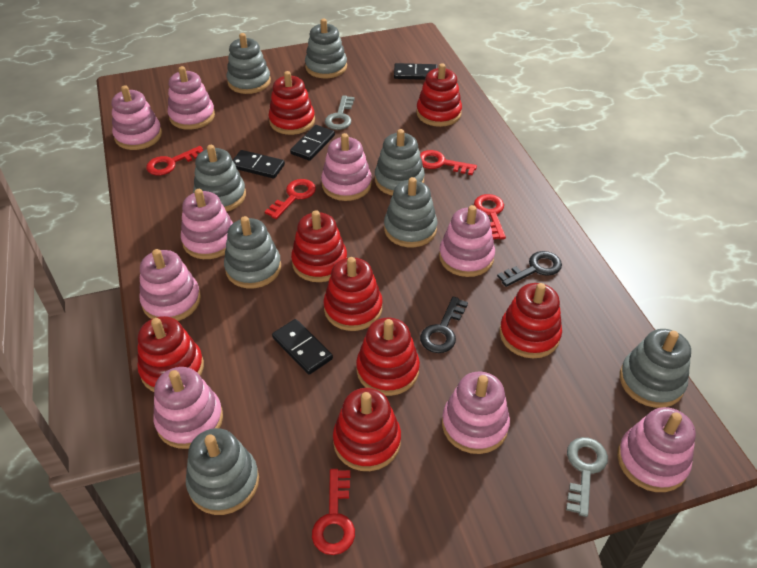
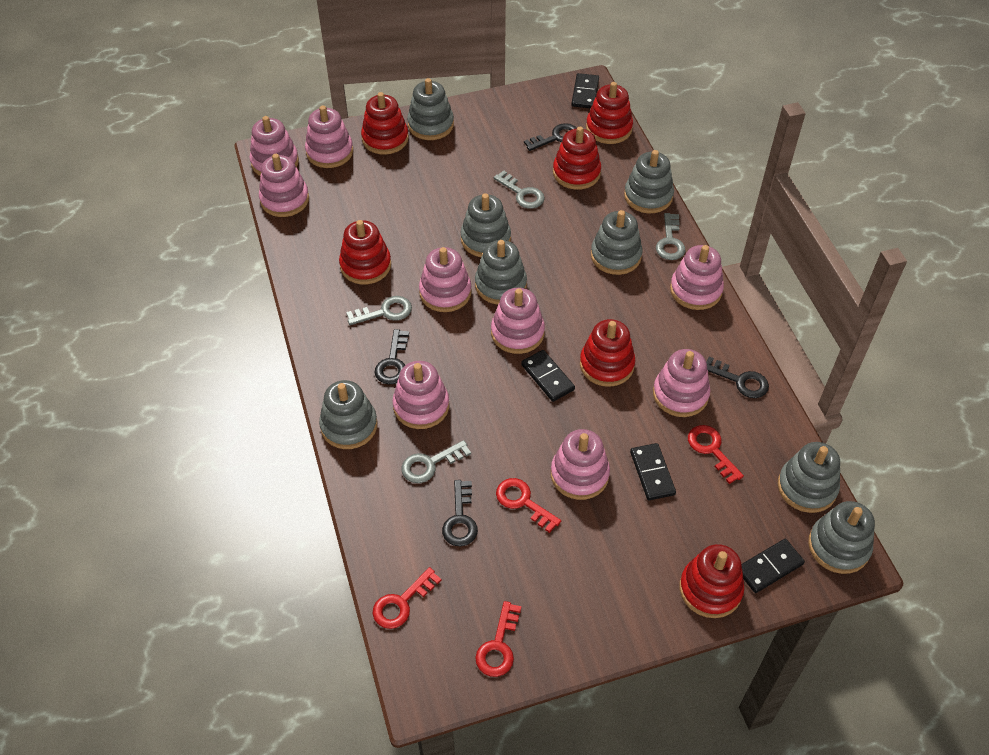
black key: 2 -> 4
grey key: 2 -> 4
red key: 5 -> 4
red stacking toy: 8 -> 6

